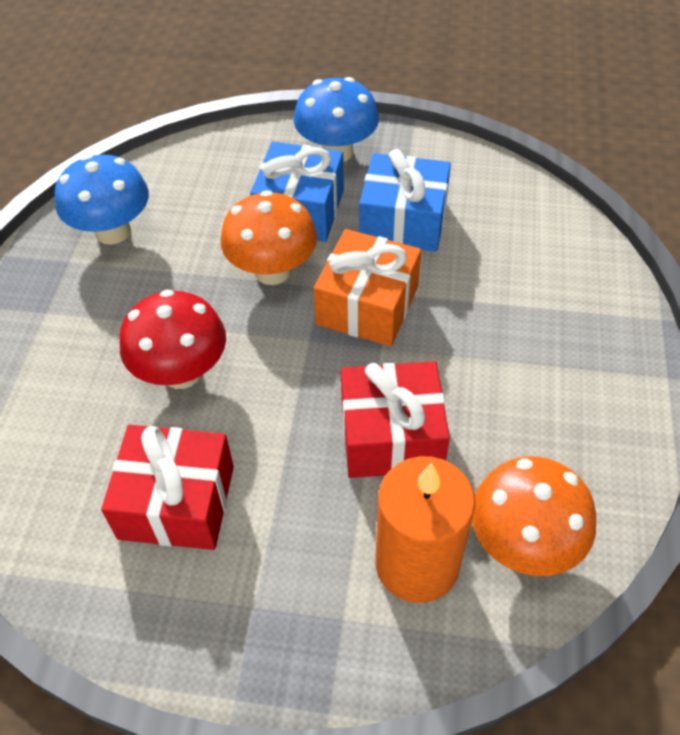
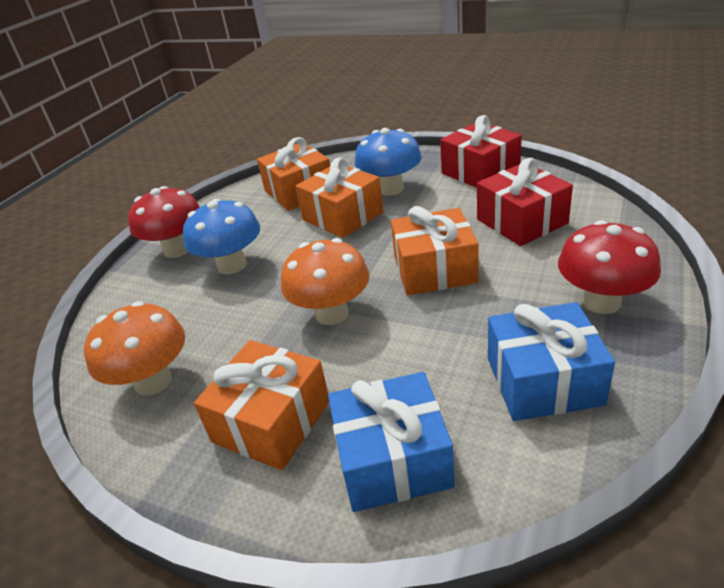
orange candle: 1 -> 0
orange gift: 1 -> 4
red mushroom: 1 -> 2

